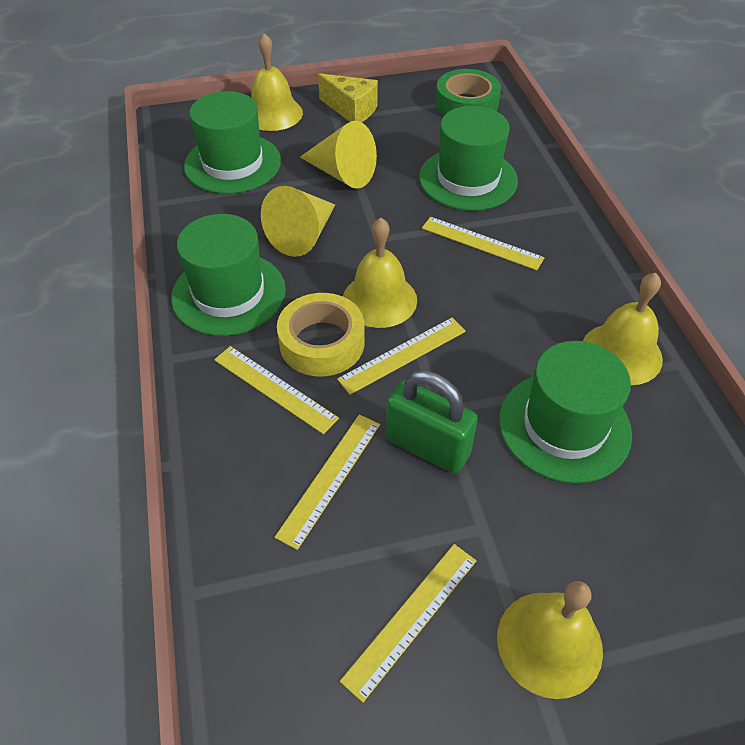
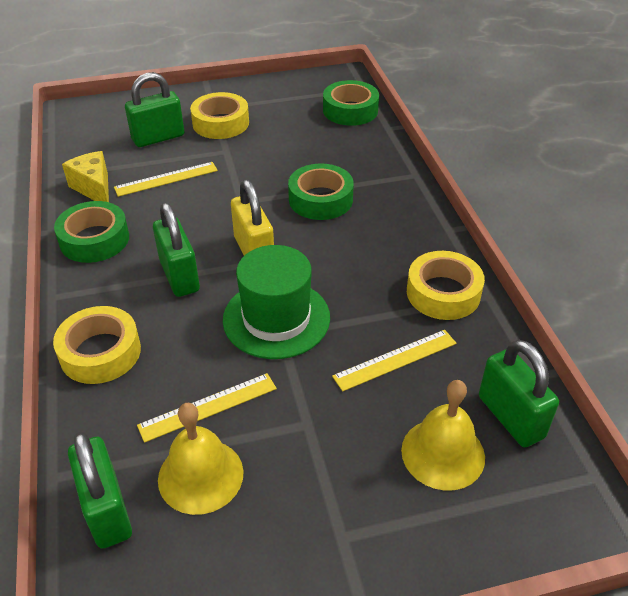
green hat: 4 -> 1
green padlock: 1 -> 4
green tape: 1 -> 3
yellow bell: 4 -> 2
yellow cone: 2 -> 0
yellow padlock: 0 -> 1
yellow ruler: 5 -> 3
yellow tape: 1 -> 3

